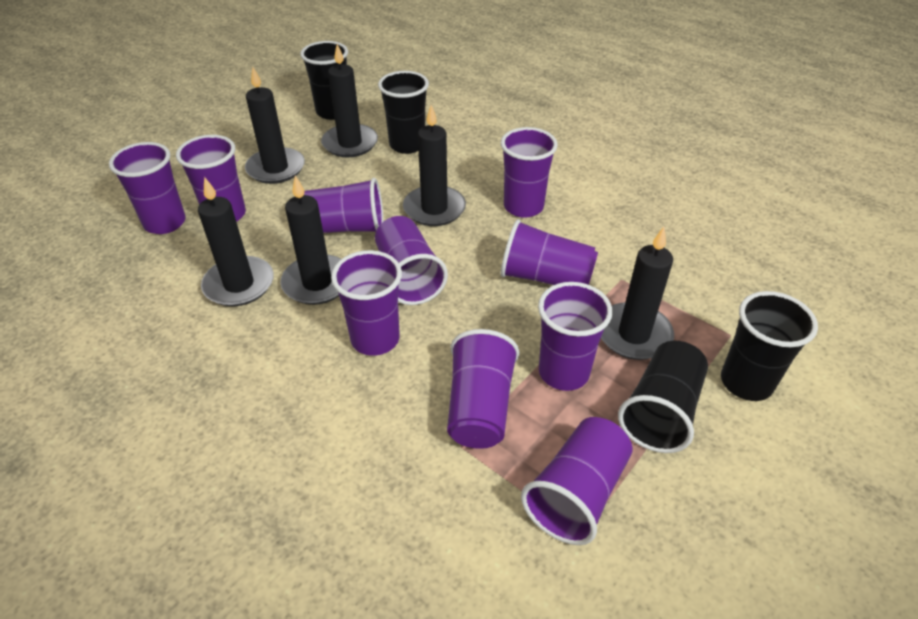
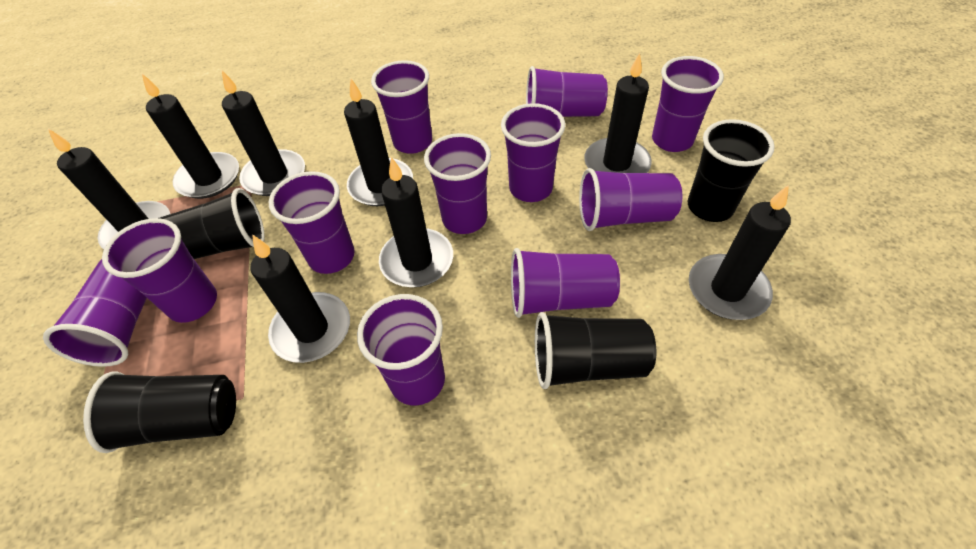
black candle: 6 -> 8
purple cup: 10 -> 11

